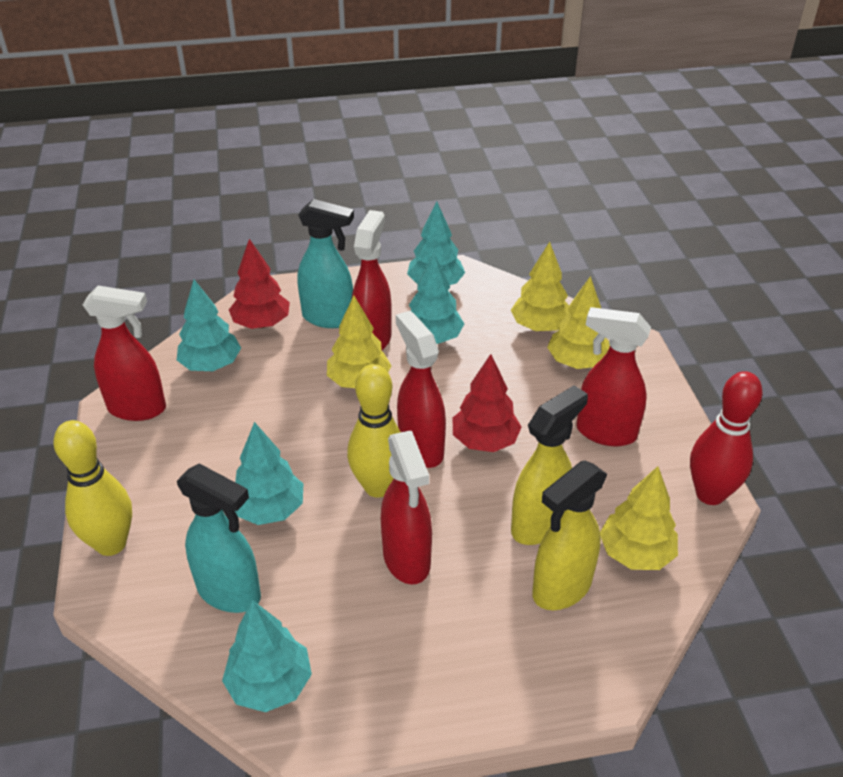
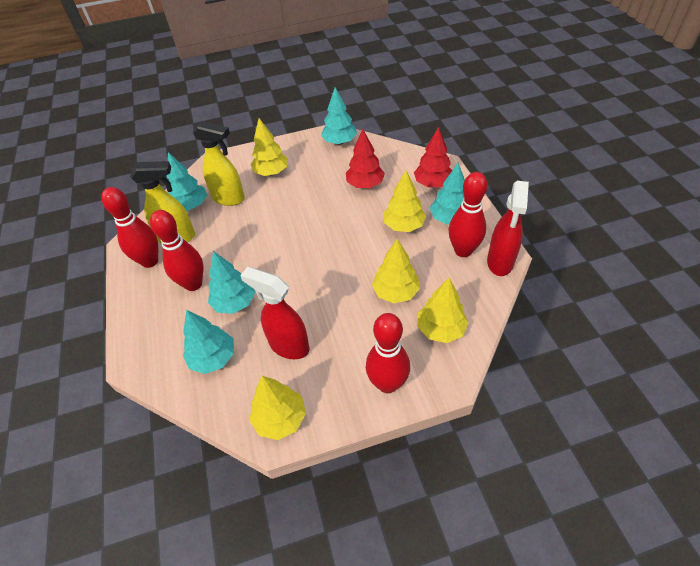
red bowling pin: 1 -> 4
red spray bottle: 5 -> 2
turquoise spray bottle: 2 -> 0
yellow bowling pin: 2 -> 0
yellow tree: 4 -> 5

